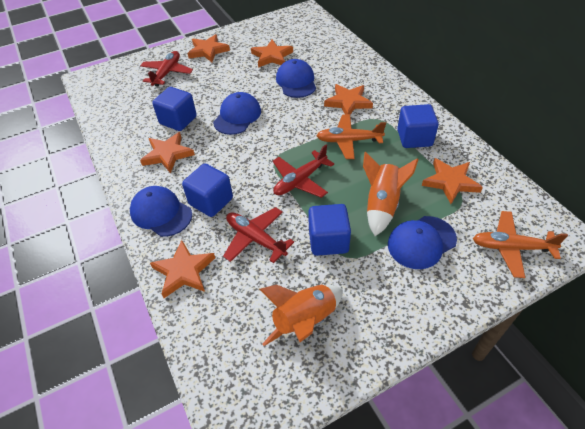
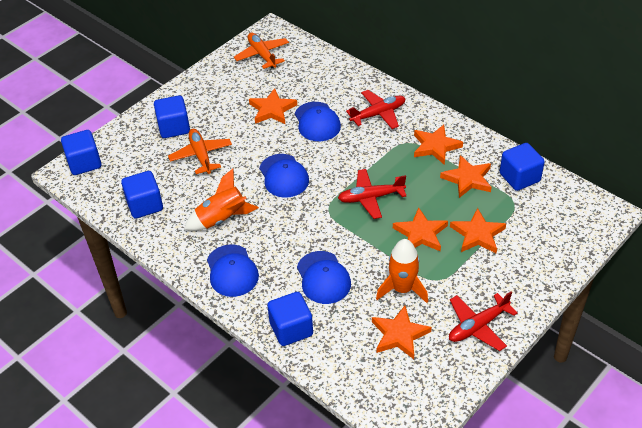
blue cube: 4 -> 5

